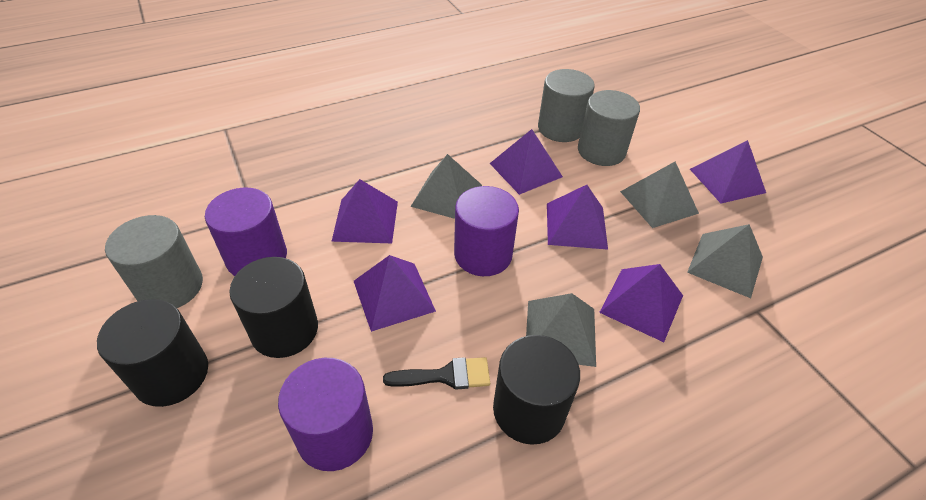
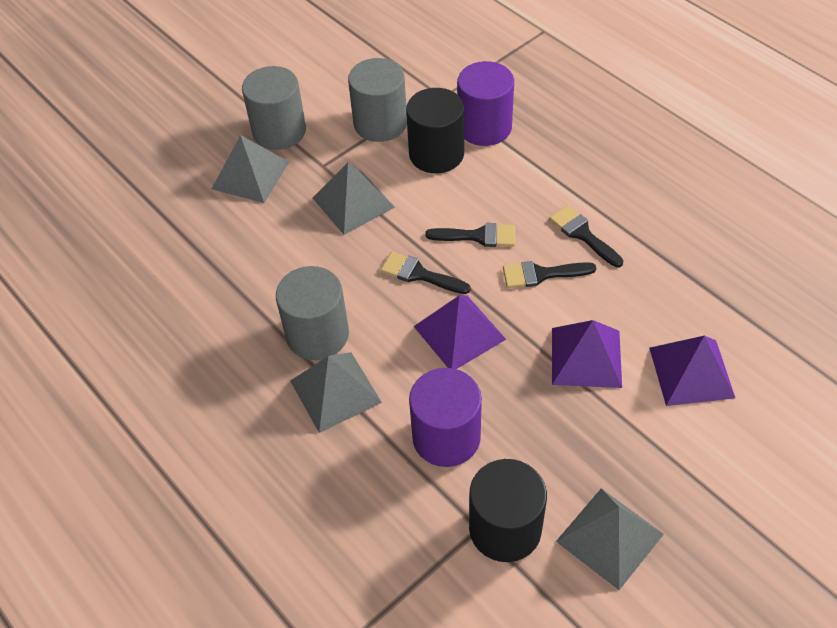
black brush: 1 -> 4
black cylinder: 3 -> 2
purple cylinder: 3 -> 2
purple pyramid: 6 -> 3

